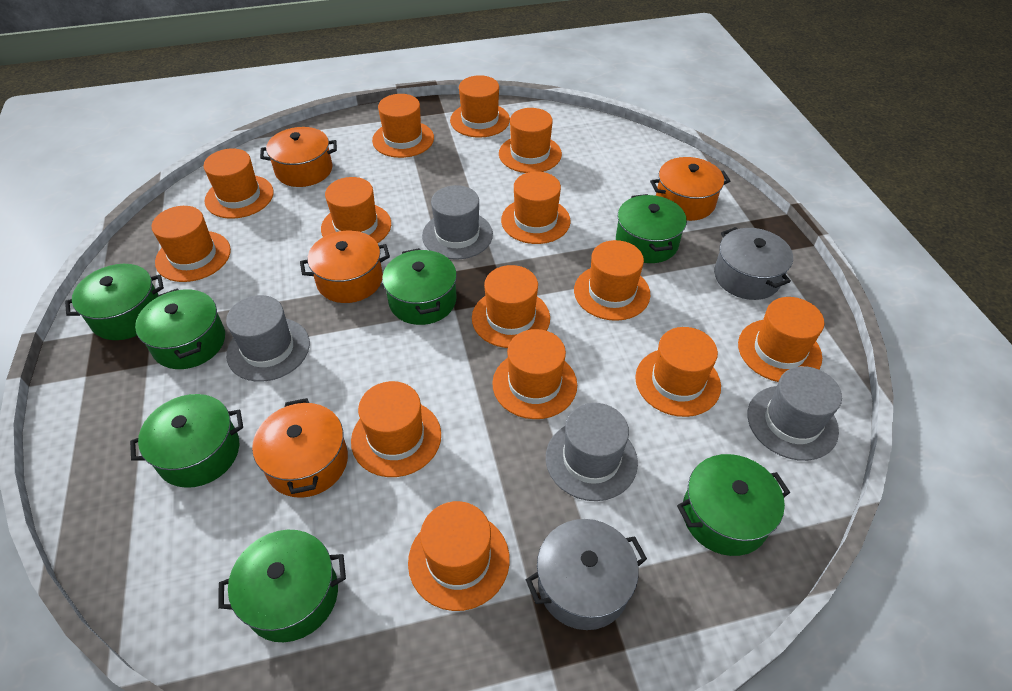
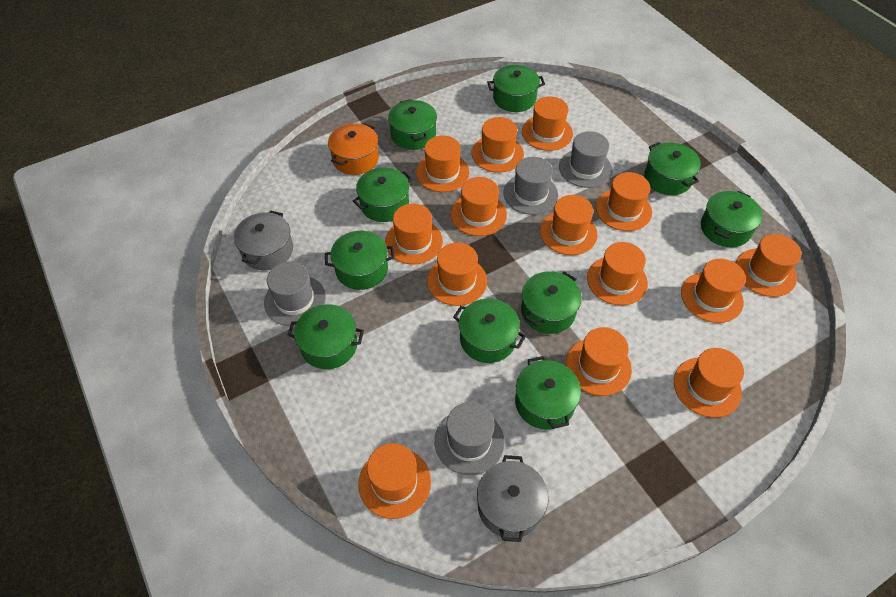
green pot: 7 -> 10
orange pot: 4 -> 1

